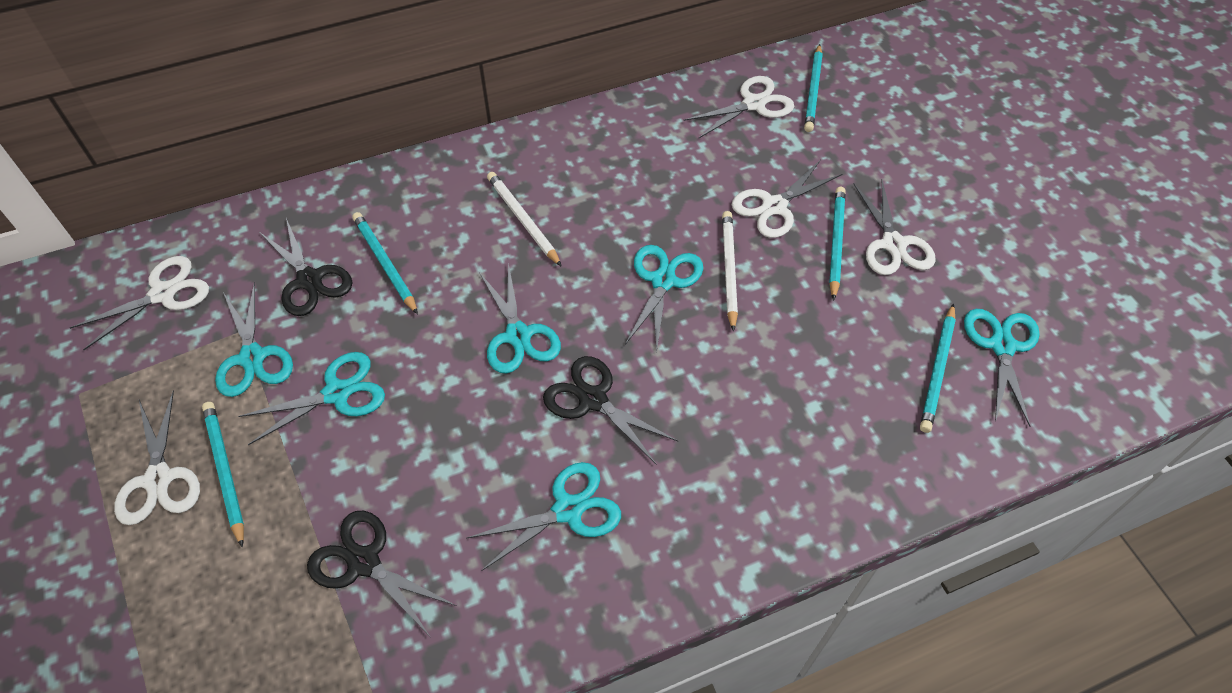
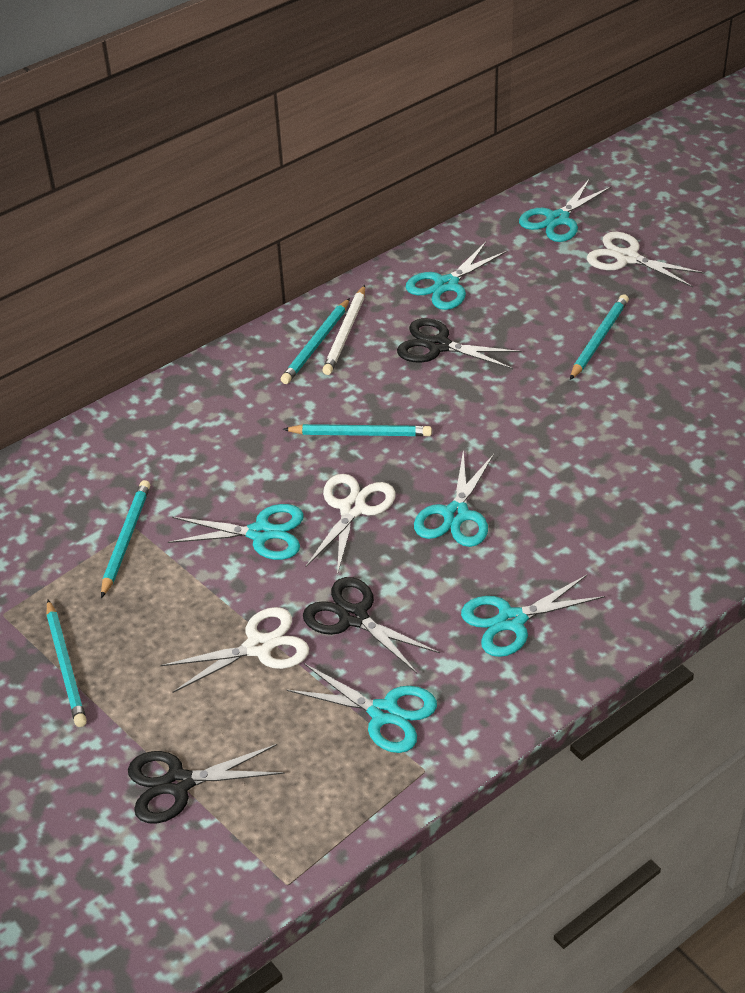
white pencil: 2 -> 1
white scissors: 5 -> 3

